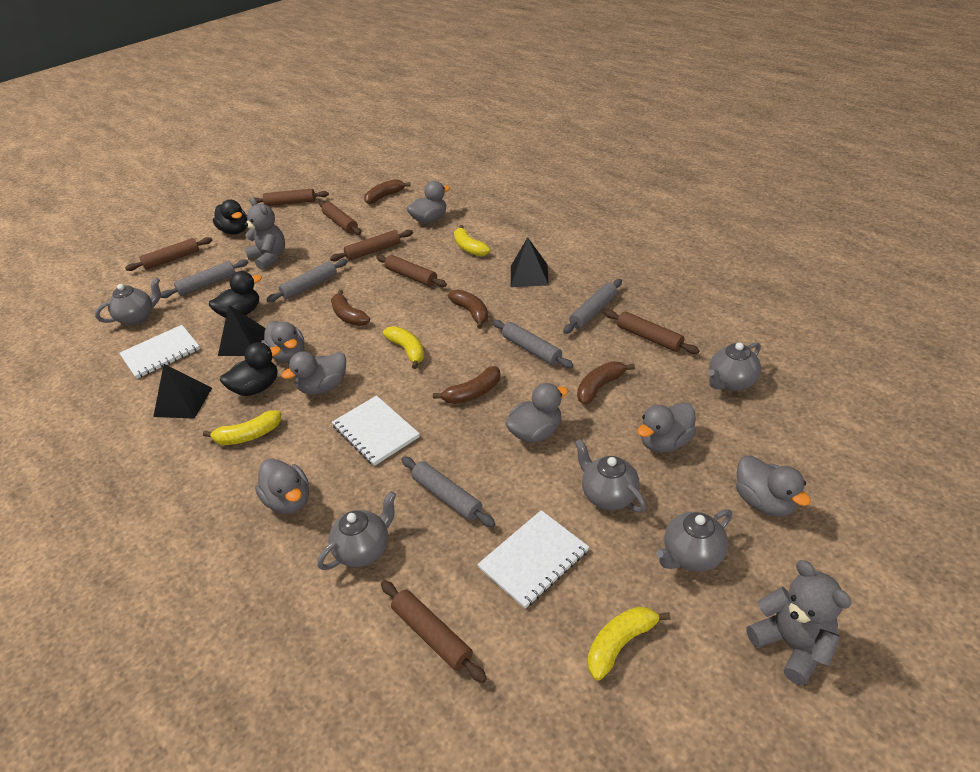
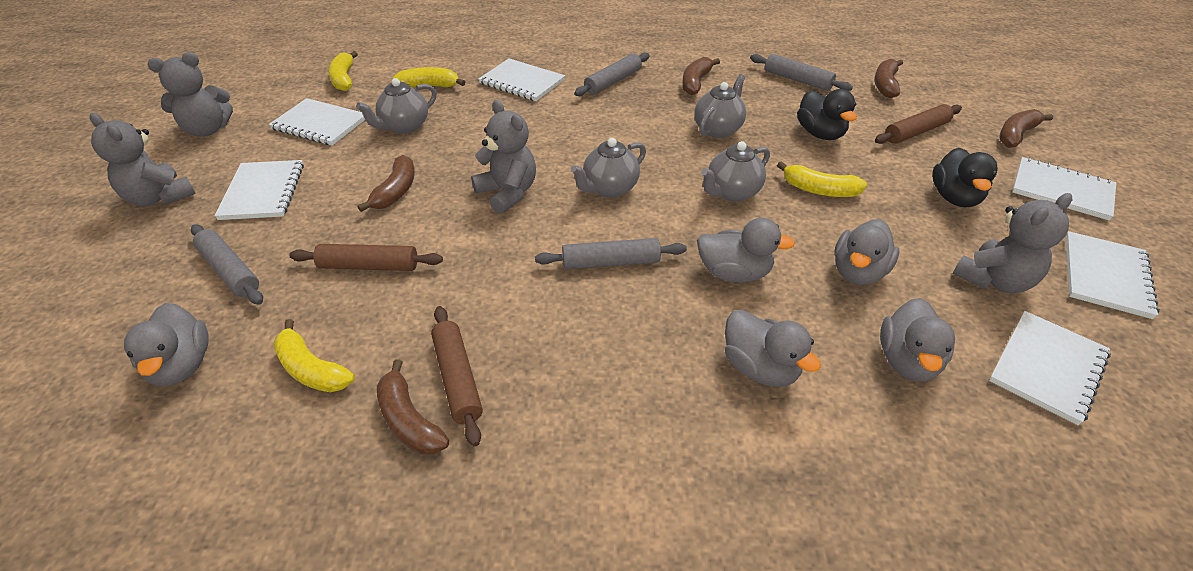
black duck: 3 -> 2
black pyramid: 3 -> 0
brown rolling pin: 7 -> 3
grey duck: 7 -> 5
grey rolling pin: 5 -> 4
grey teapot: 5 -> 4
grey teddy bear: 2 -> 4
white notebook: 3 -> 6

